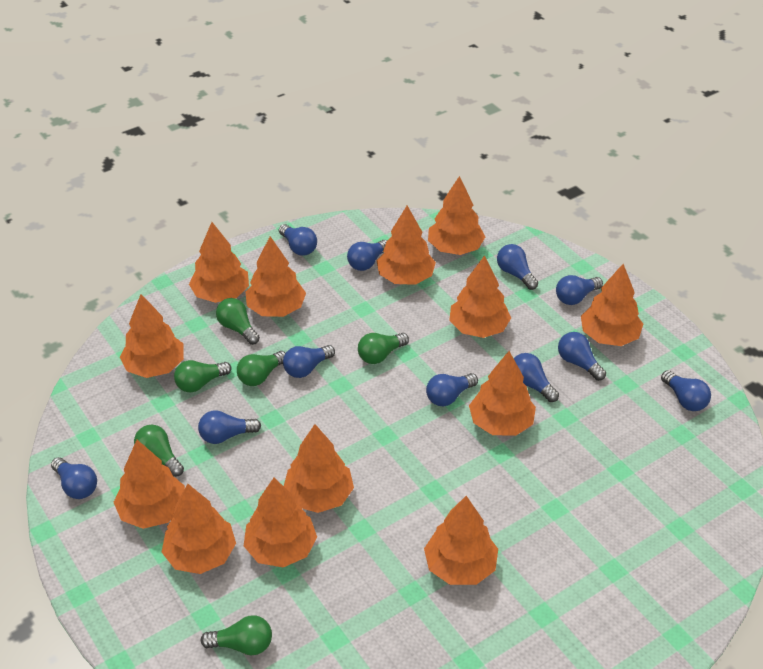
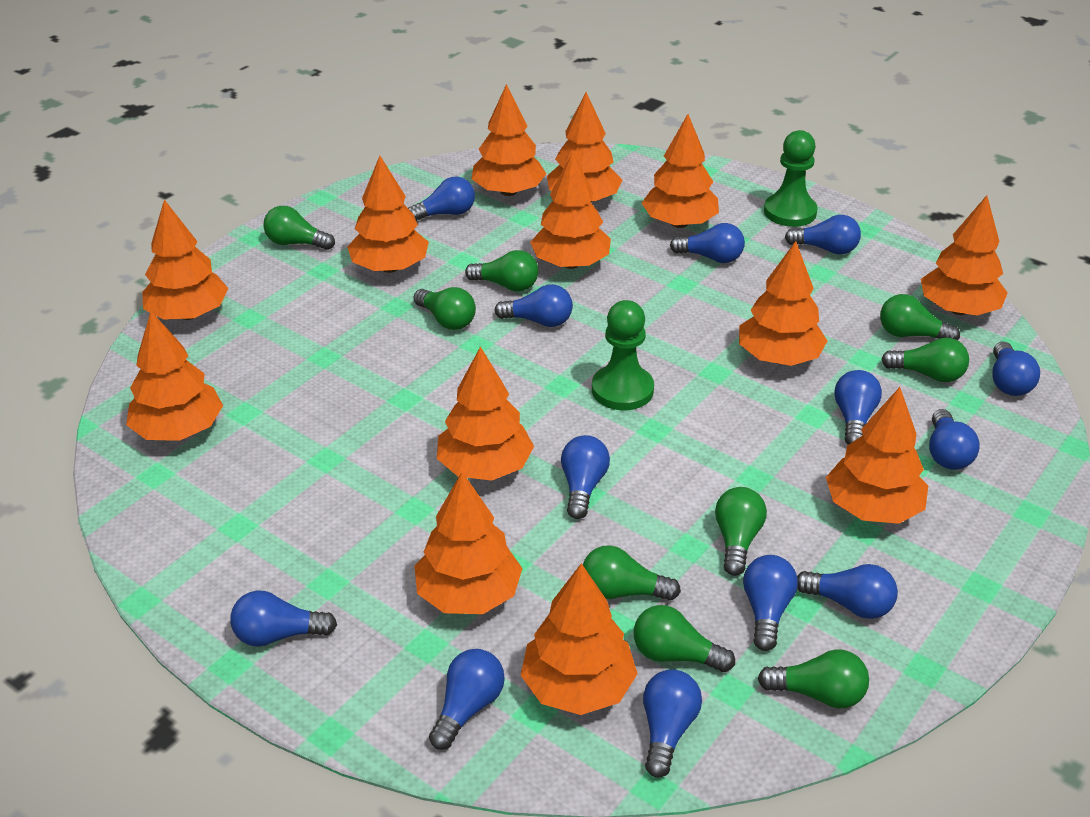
blue light bulb: 11 -> 13
green light bulb: 6 -> 9
green pawn: 0 -> 2

